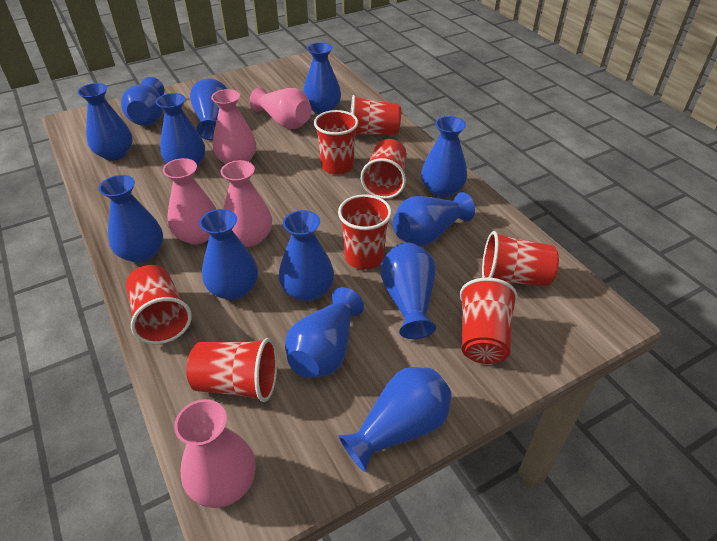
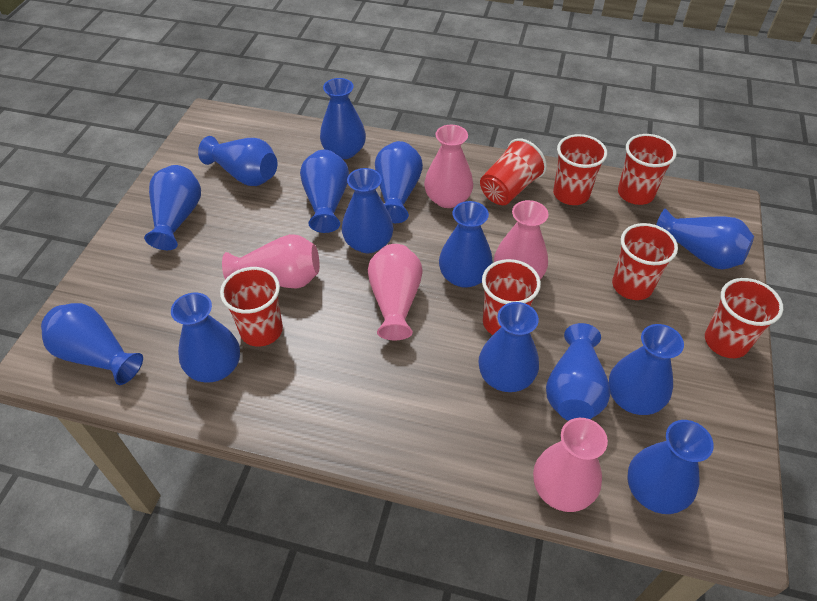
blue vase: 13 -> 14
red cup: 8 -> 7

